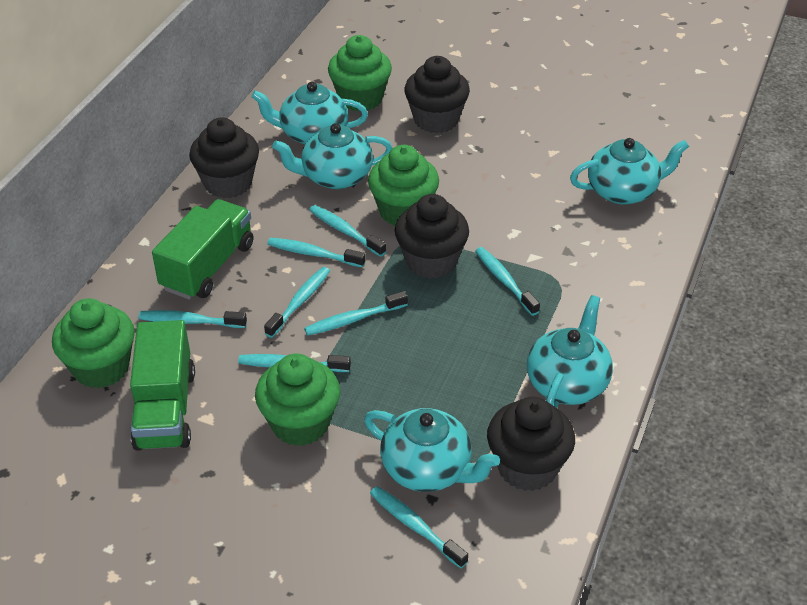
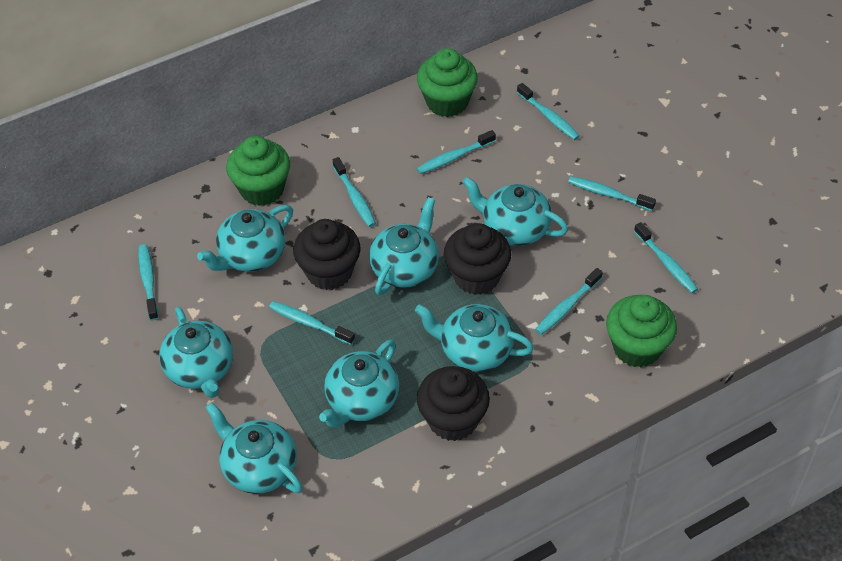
black cupcake: 4 -> 3
green cupcake: 4 -> 3
green truck: 2 -> 0
turquoise teapot: 5 -> 7

